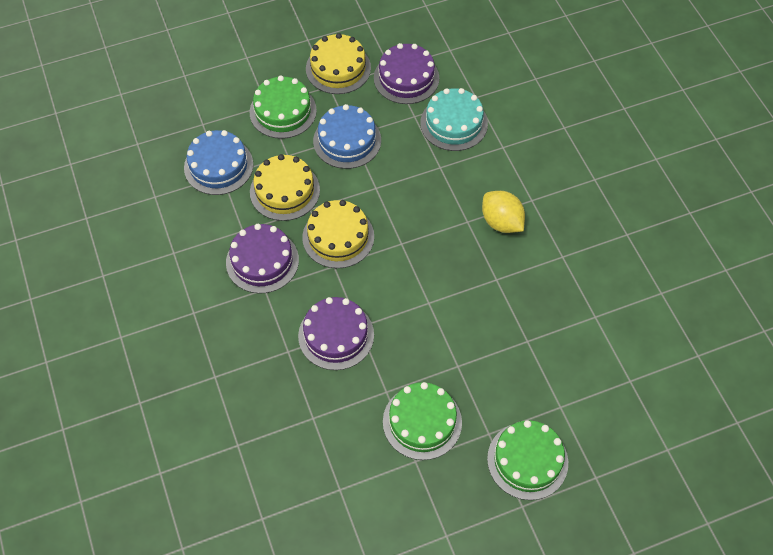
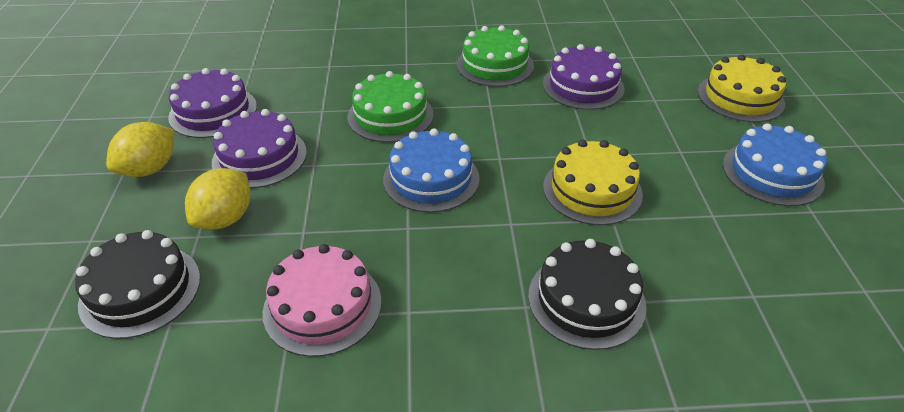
black cake: 0 -> 2
green cake: 3 -> 2
pink cake: 0 -> 1
turquoise cake: 1 -> 0
yellow cake: 3 -> 2
yellow lemon: 1 -> 2

